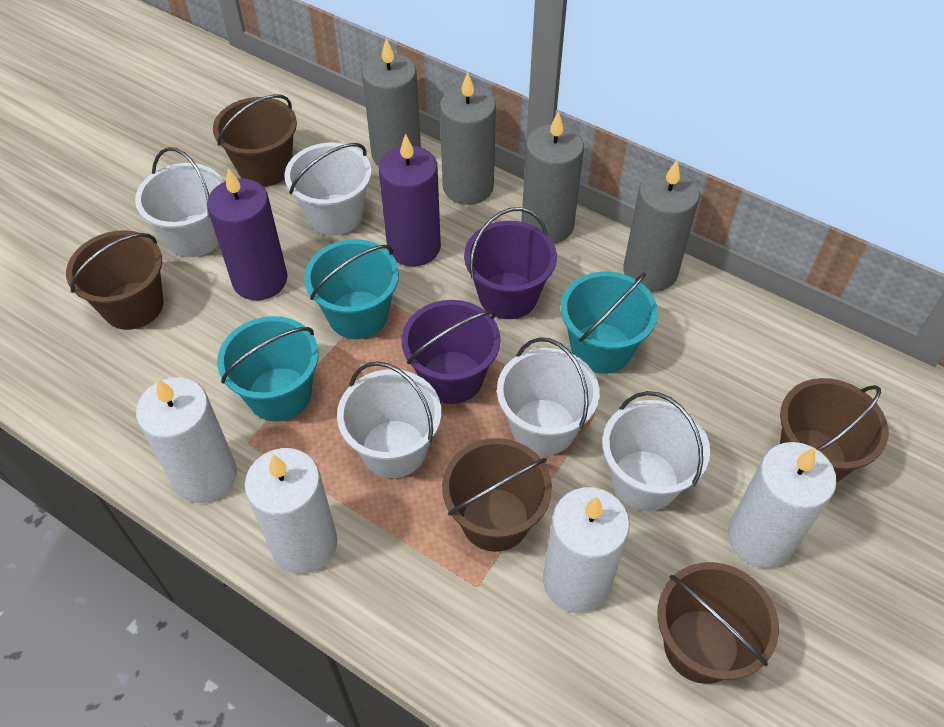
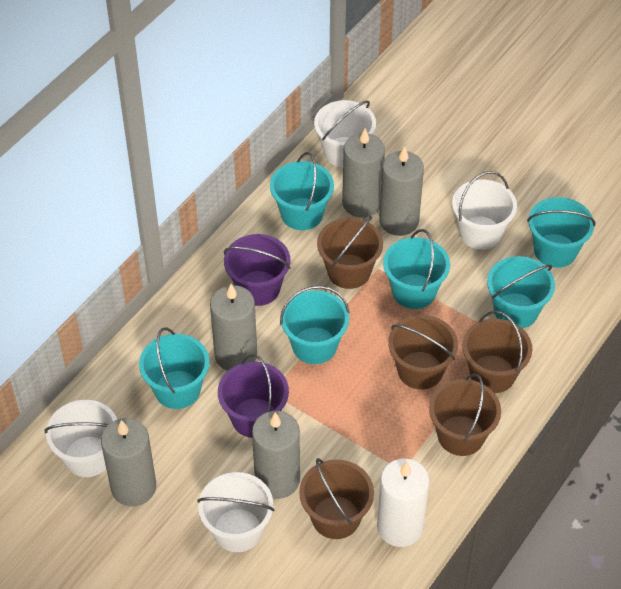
grey candle: 4 -> 5
purple candle: 2 -> 0
turquoise bucket: 3 -> 6
white bucket: 5 -> 4
white candle: 4 -> 1

